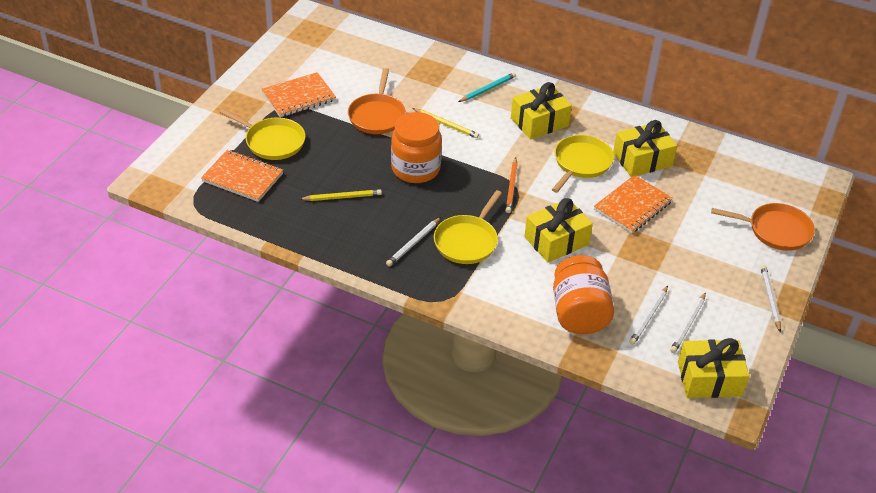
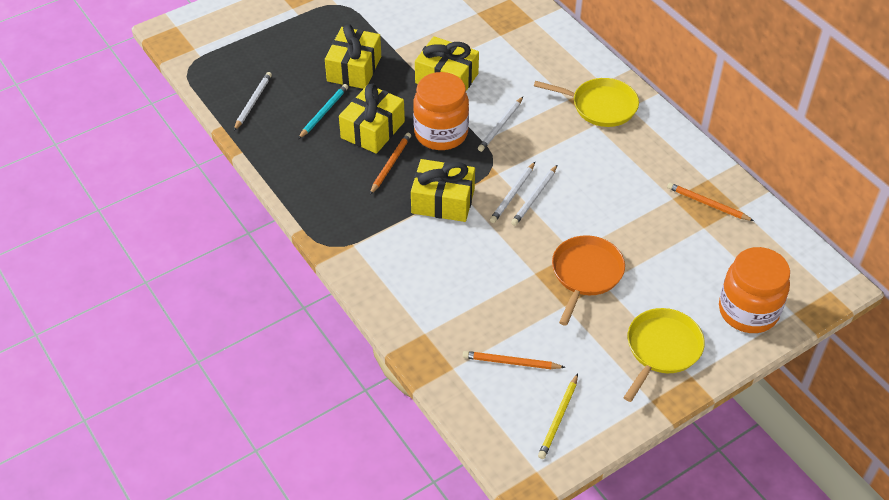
orange notebook: 3 -> 0
orange pan: 2 -> 1
orange pencil: 1 -> 3
yellow pan: 3 -> 2
yellow pencil: 2 -> 1

